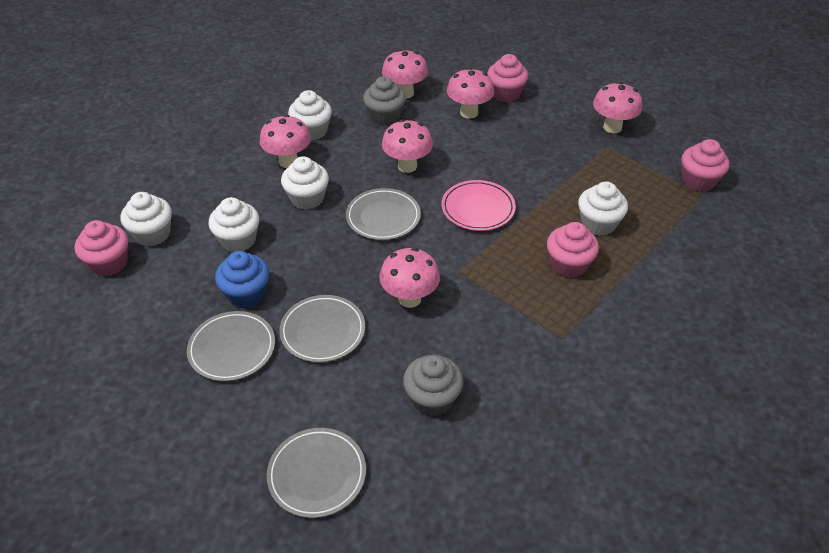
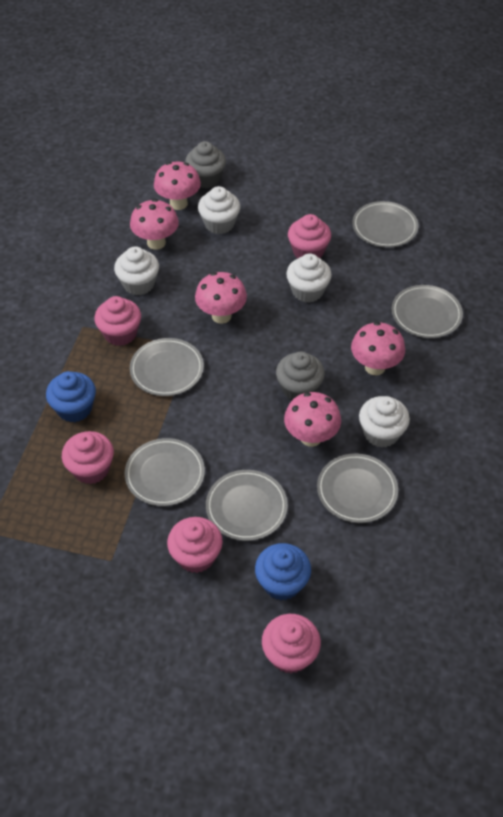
blue cupcake: 1 -> 2
grey plate: 4 -> 6
pink cupcake: 4 -> 5
pink mushroom: 6 -> 5
pink plate: 1 -> 0
white cupcake: 5 -> 4

